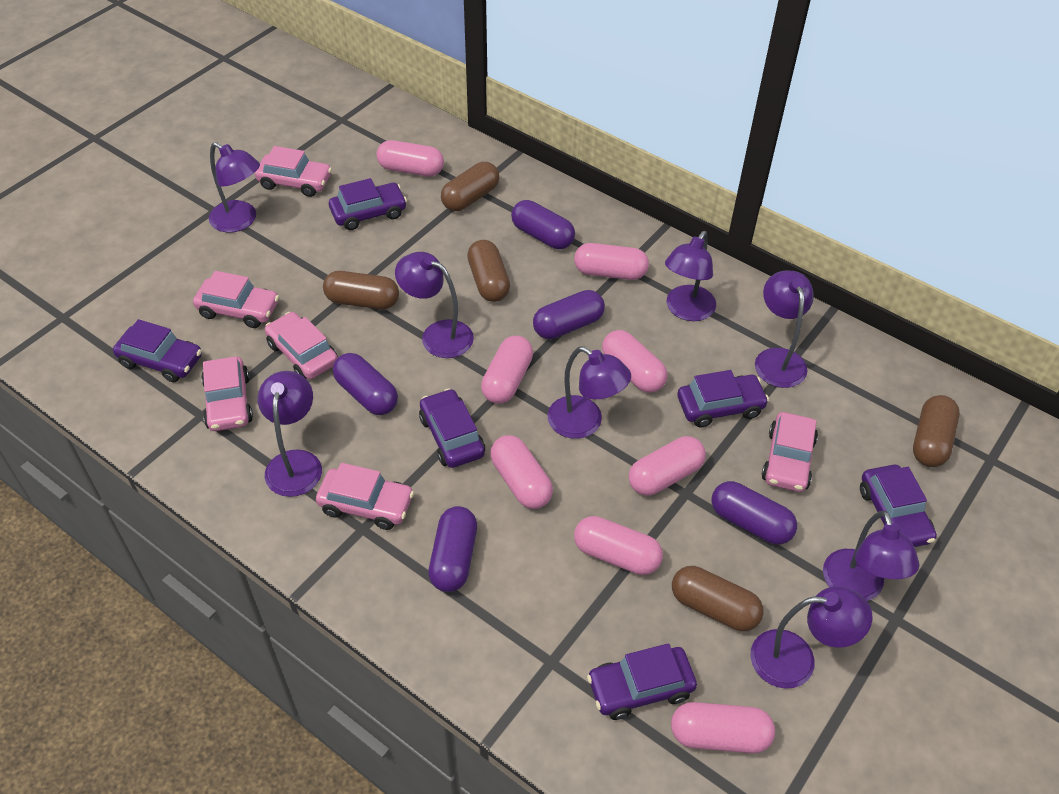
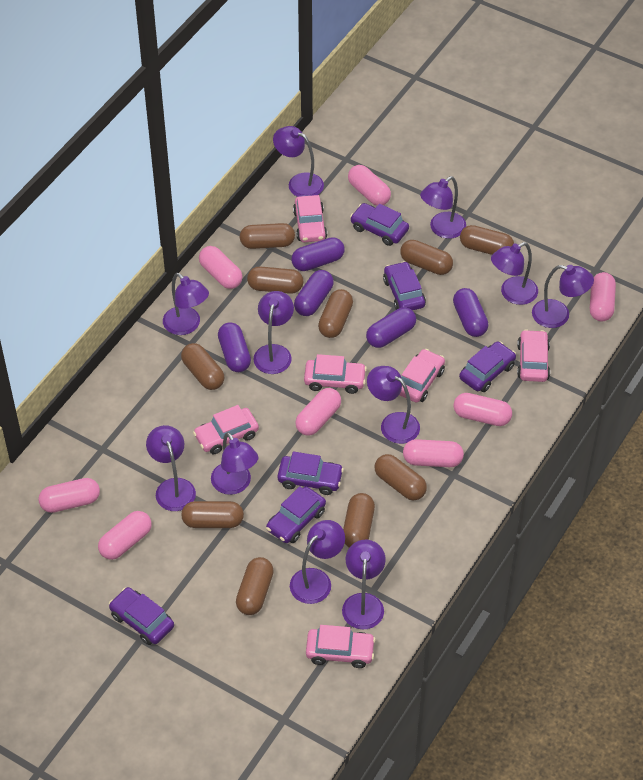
brown capsule: 5 -> 10
purple lamp: 8 -> 11

